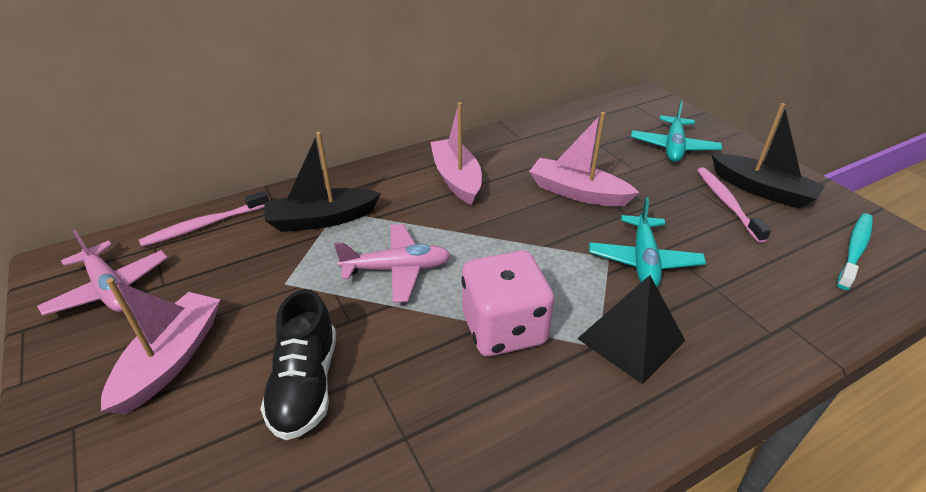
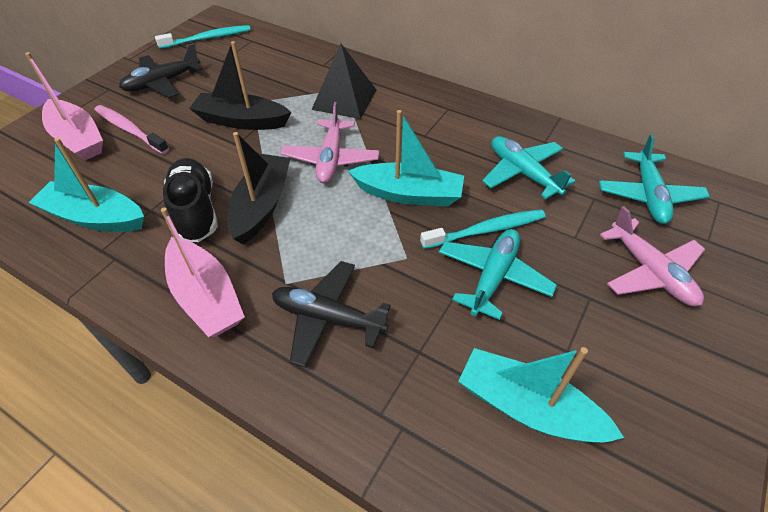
black plane: 0 -> 2
pink boat: 3 -> 2
pink dice: 1 -> 0
pink toothbrush: 2 -> 1
turquoise boat: 0 -> 3
turquoise plane: 2 -> 3
turquoise toothbrush: 1 -> 2

